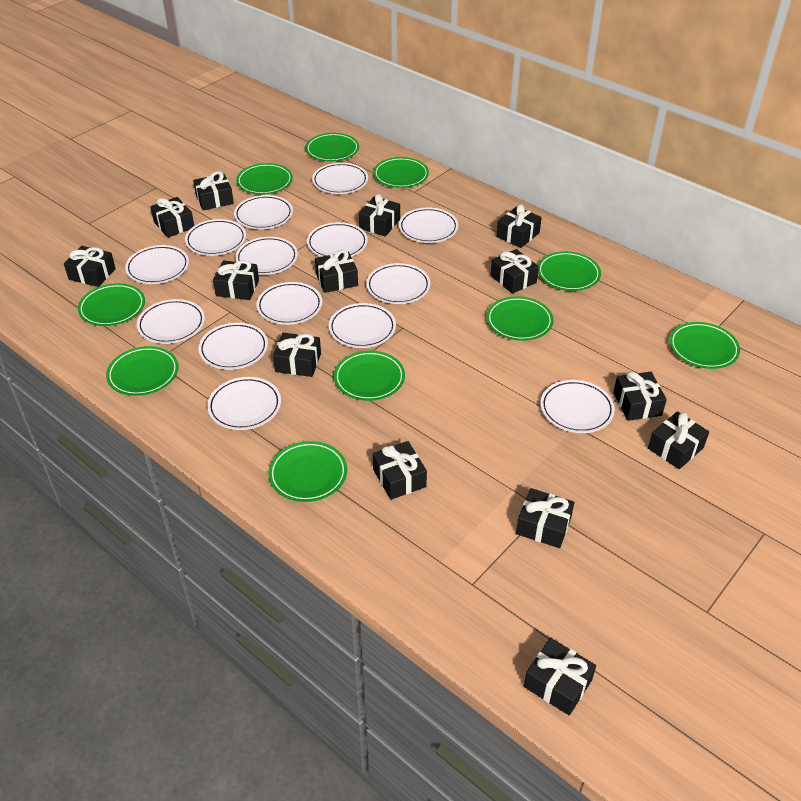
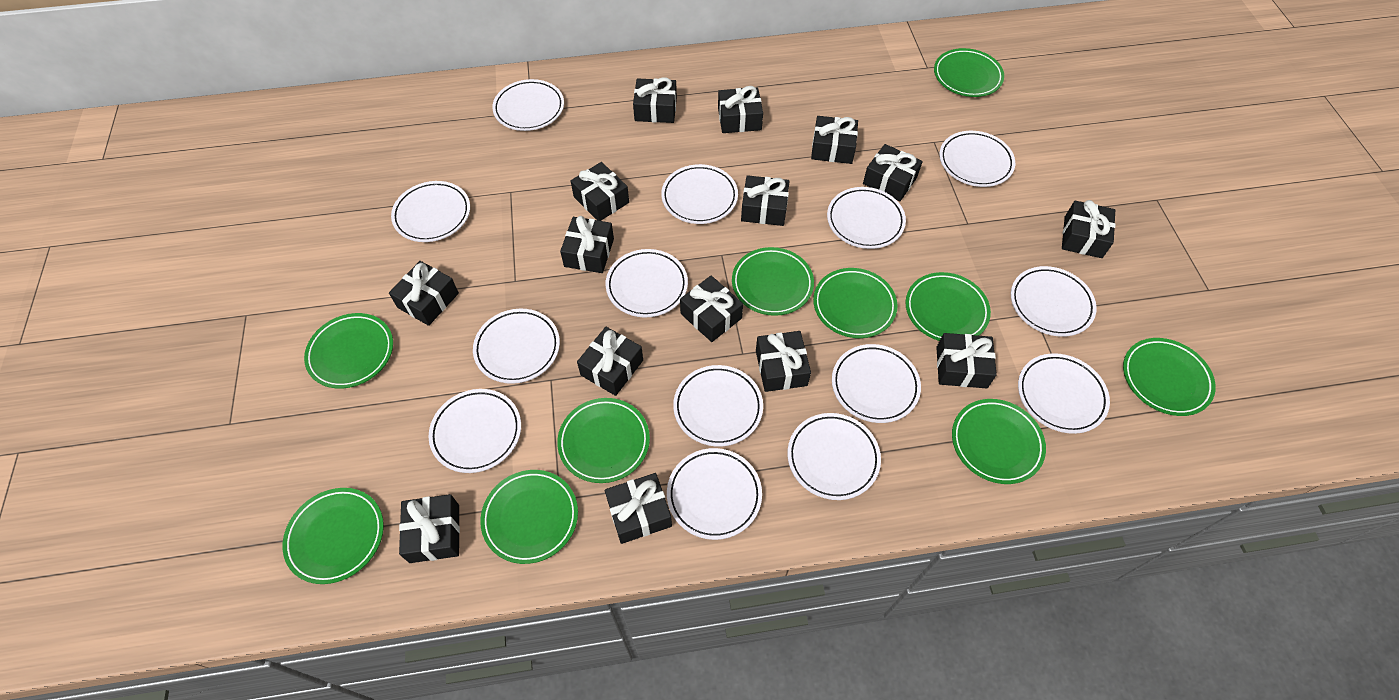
black gift: 14 -> 15

